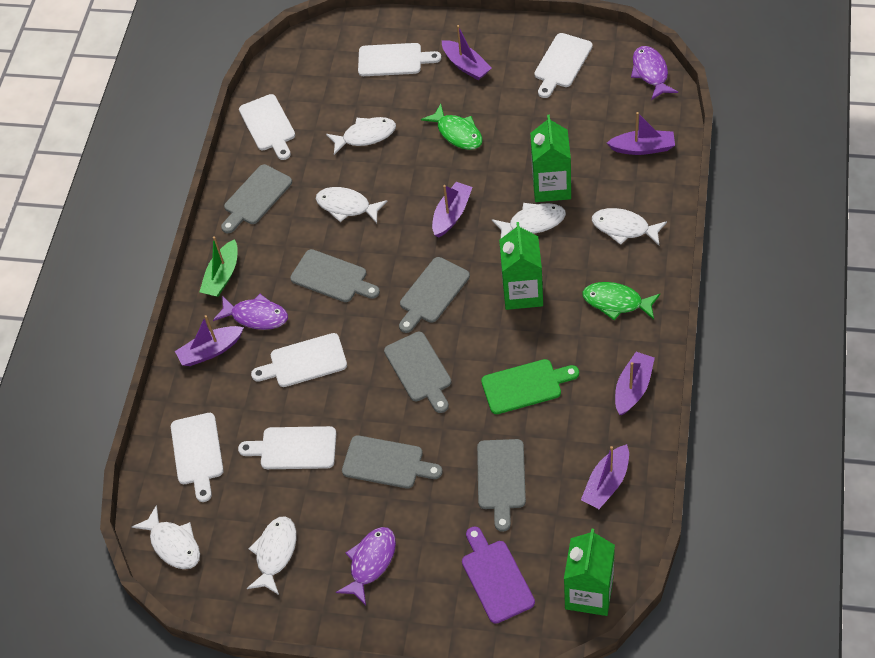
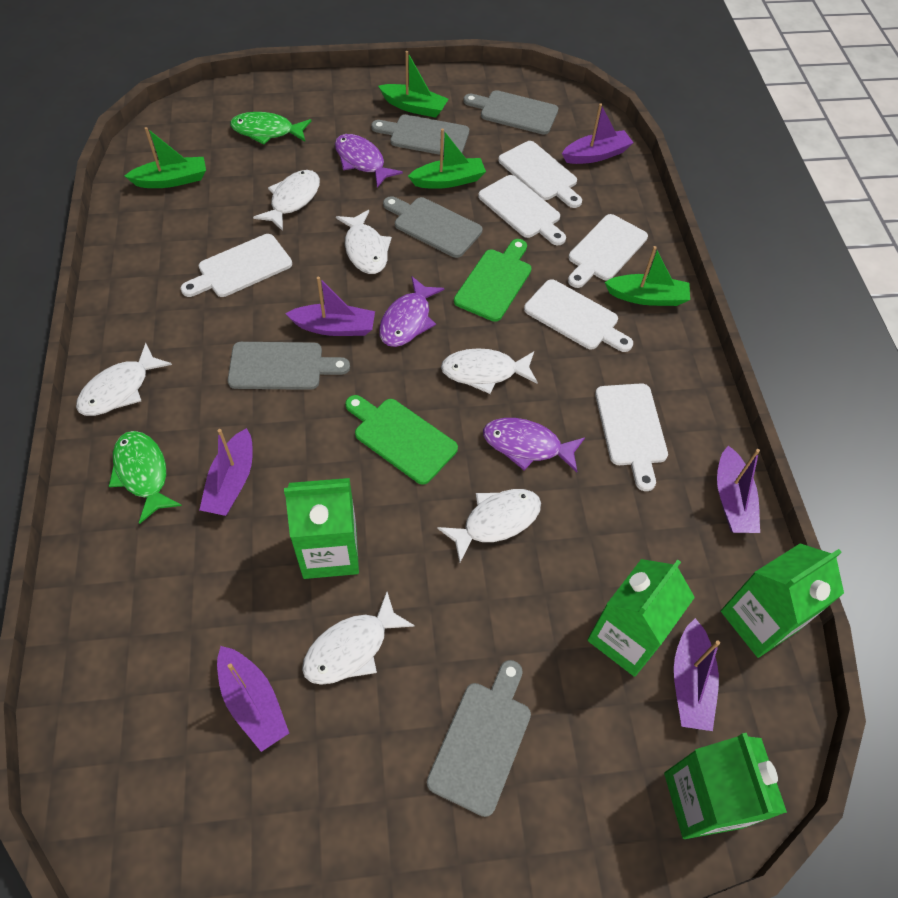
green boat: 1 -> 4
green carton: 3 -> 4
green cutting board: 1 -> 2
grey cutting board: 6 -> 5
purple cutting board: 1 -> 0

